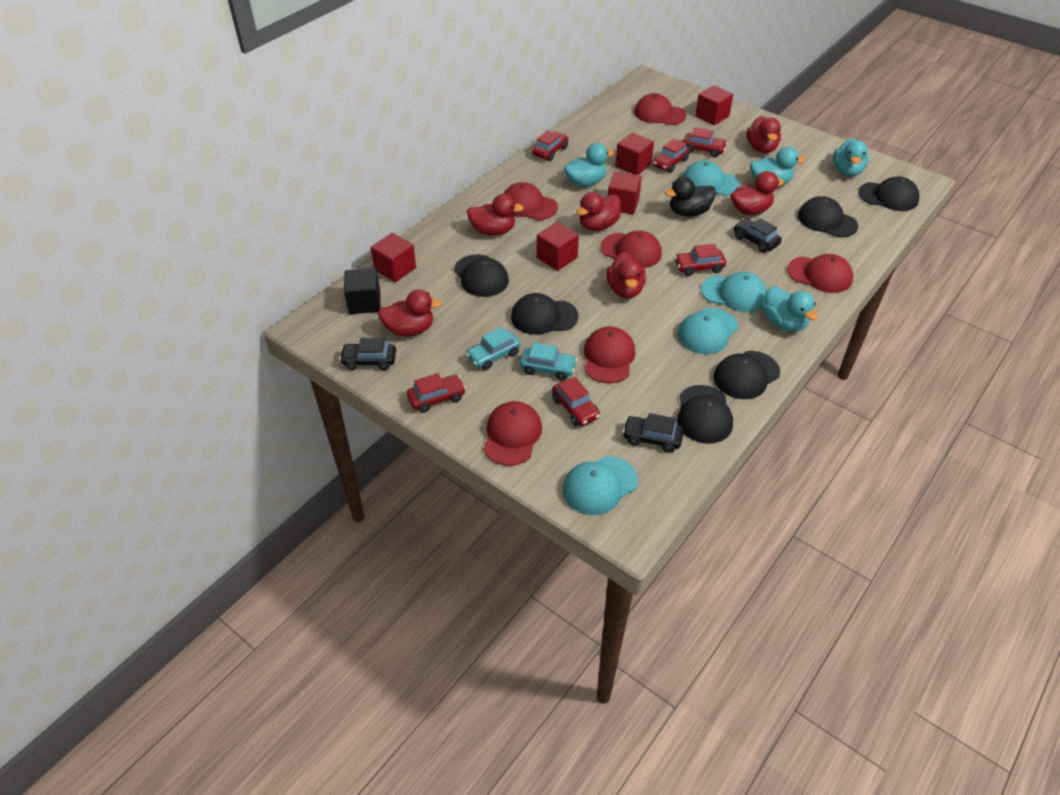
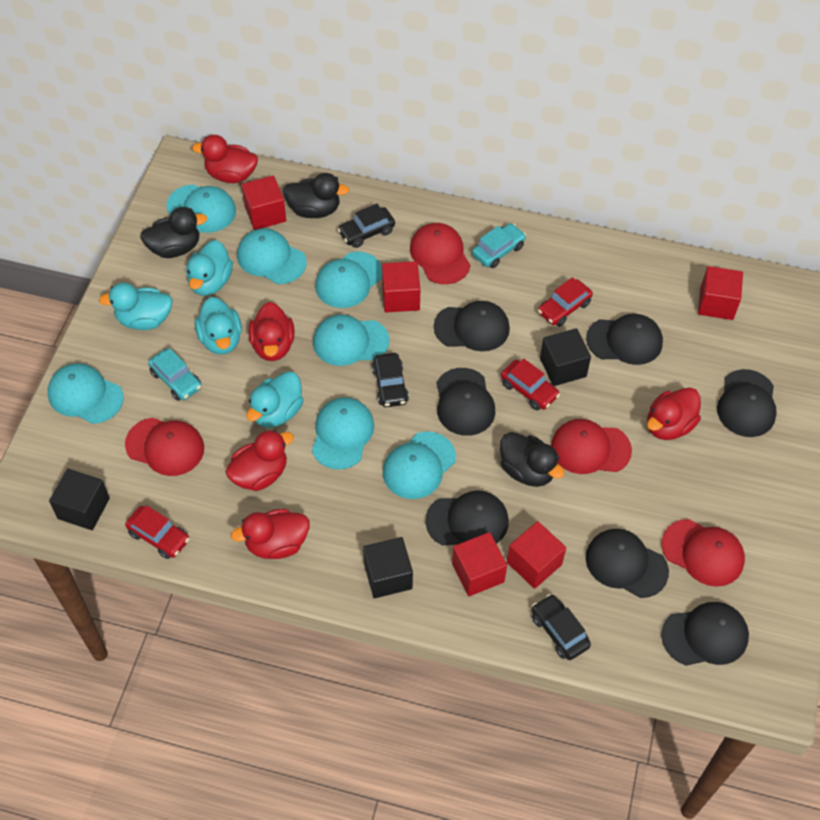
black cap: 6 -> 7
black cube: 1 -> 3
black duck: 1 -> 3
red cap: 6 -> 4
red car: 6 -> 3
red duck: 6 -> 5
turquoise cap: 4 -> 7

